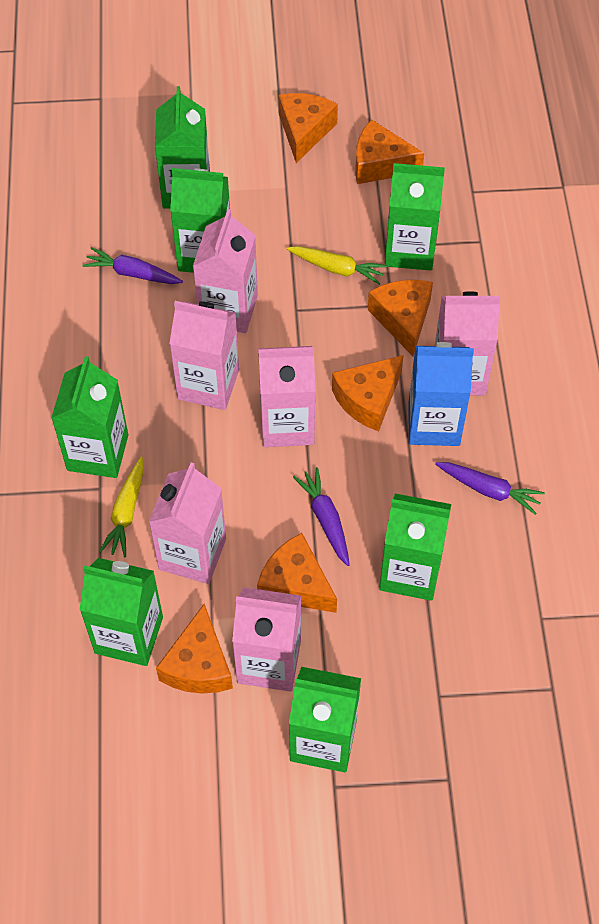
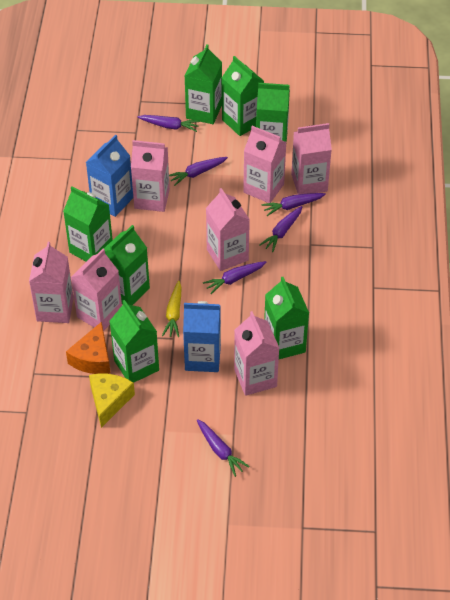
blue carton: 1 -> 2
orange cheese: 6 -> 1
pink carton: 6 -> 7
purple carrot: 3 -> 6
yellow carrot: 2 -> 1
yellow cheese: 0 -> 1

